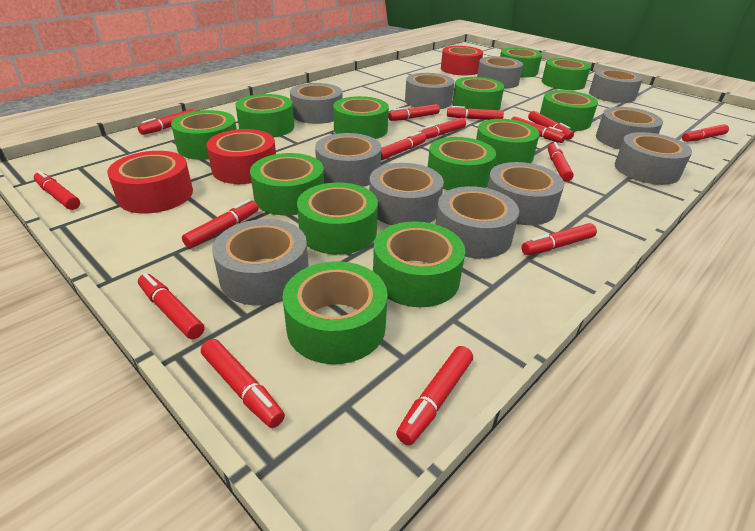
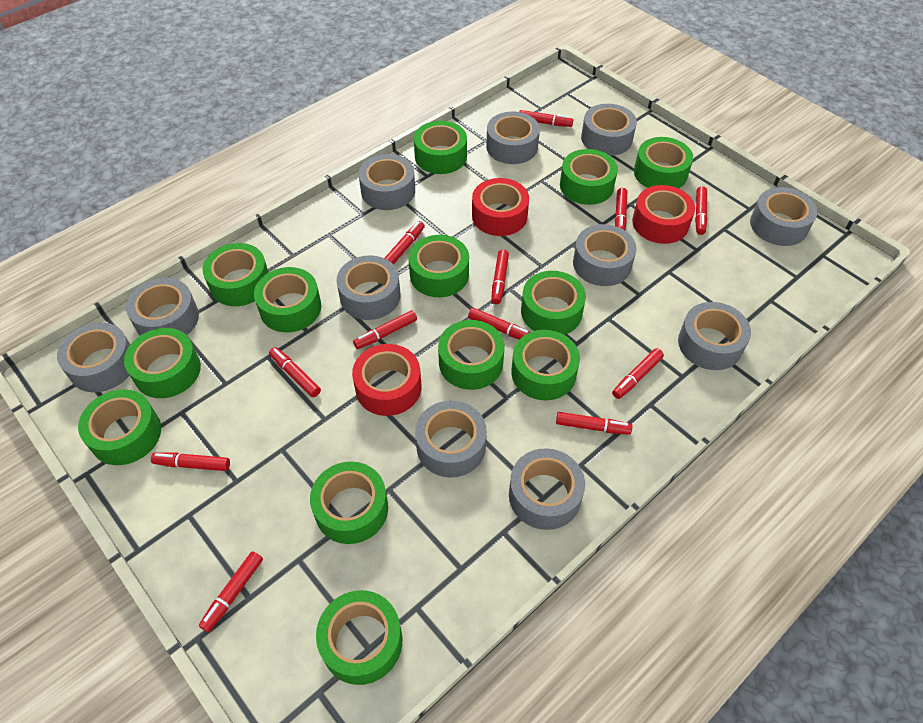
red marker: 15 -> 12

